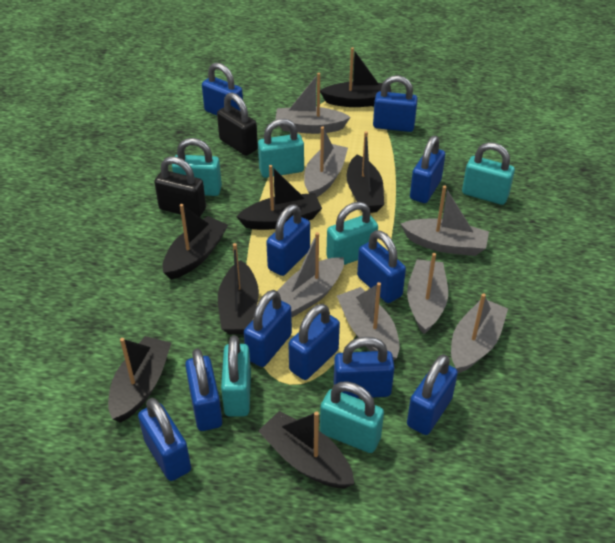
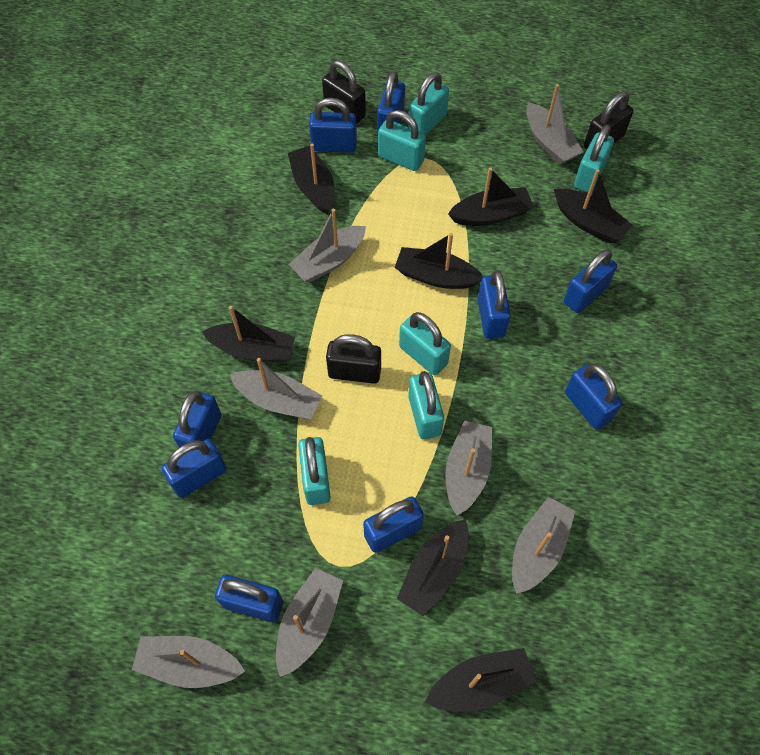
black padlock: 2 -> 3
blue padlock: 11 -> 9

